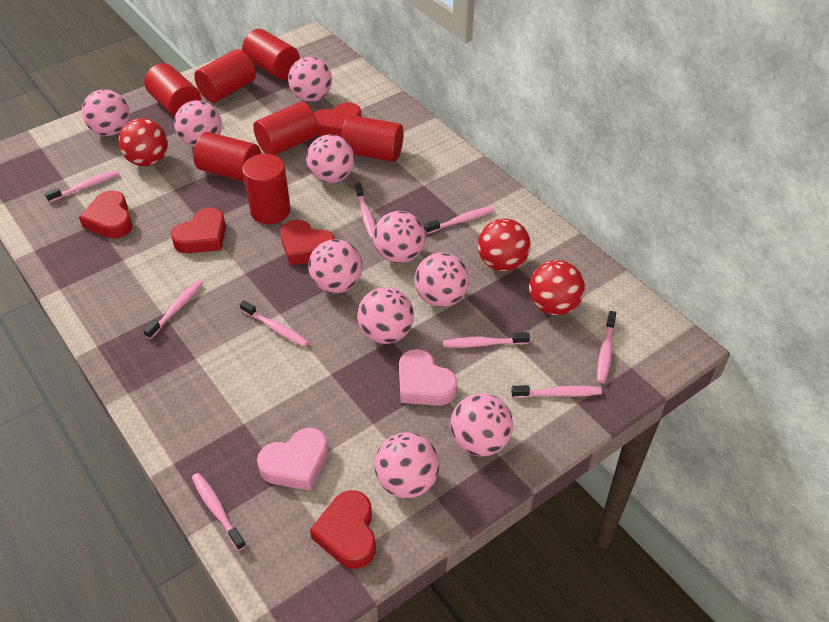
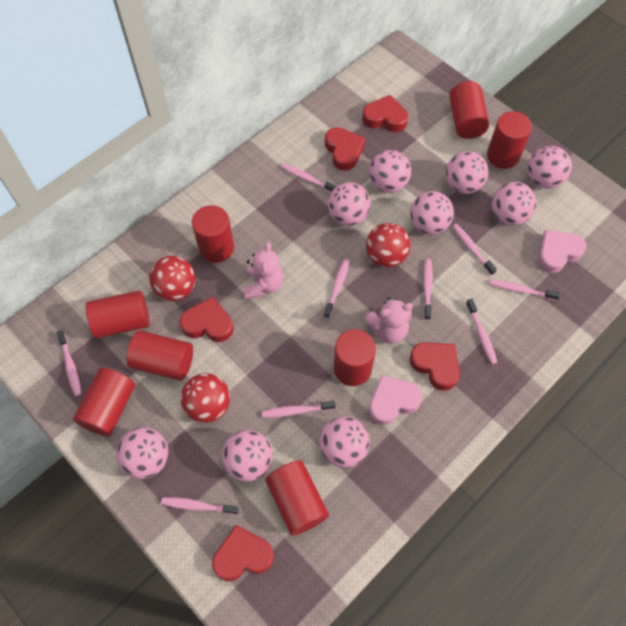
pink ball: 10 -> 9
pink teddy bear: 0 -> 2
red cylinder: 7 -> 8

